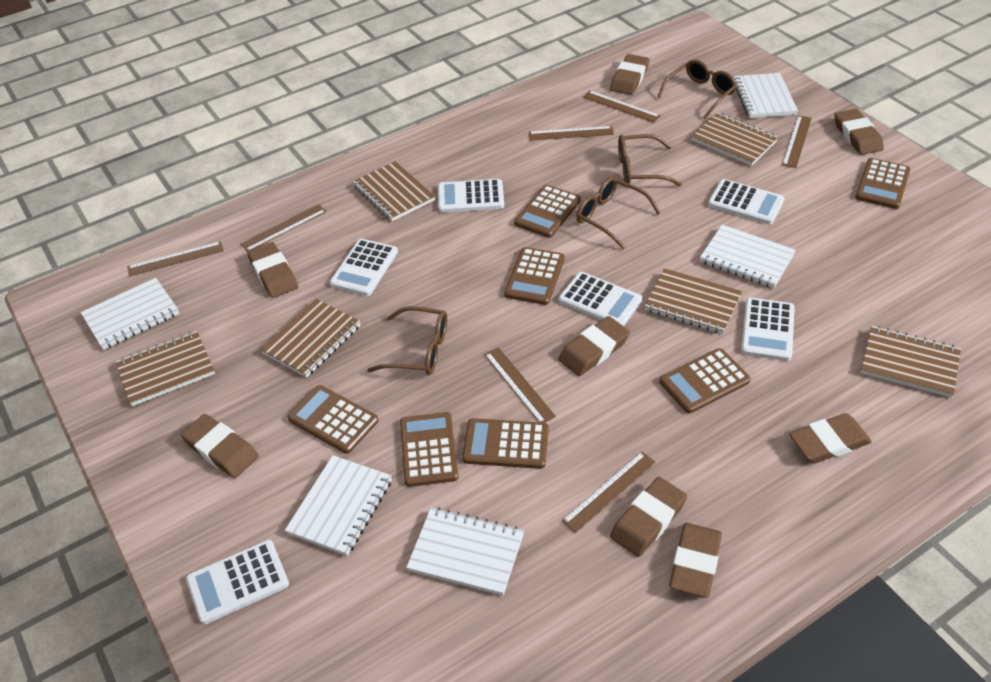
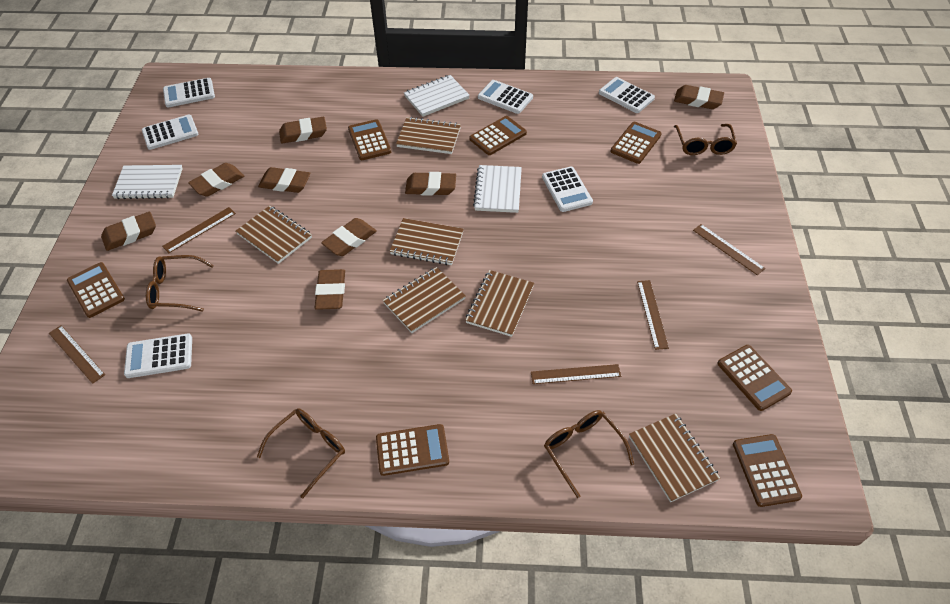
brown ruler: 7 -> 5
white notebook: 5 -> 3

